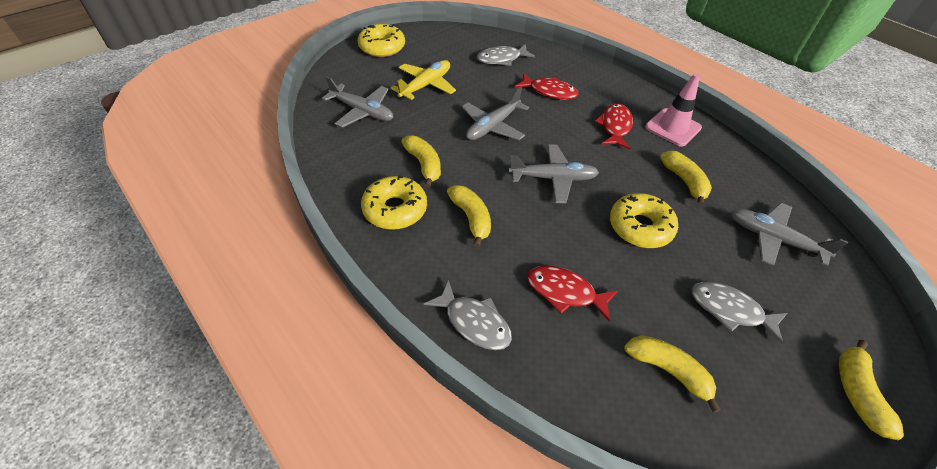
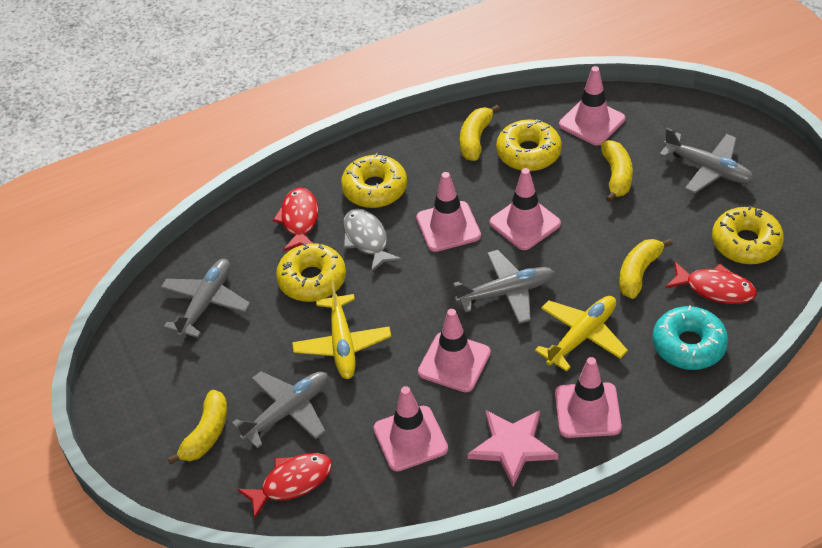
grey fish: 3 -> 1
pink star: 0 -> 1
pink traffic cone: 1 -> 6
turquoise donut: 0 -> 1
yellow banana: 5 -> 4
yellow donut: 3 -> 4
yellow plane: 1 -> 2

